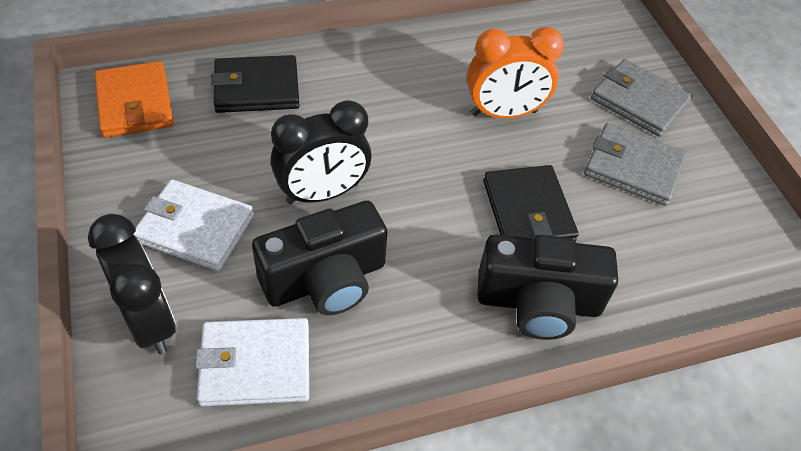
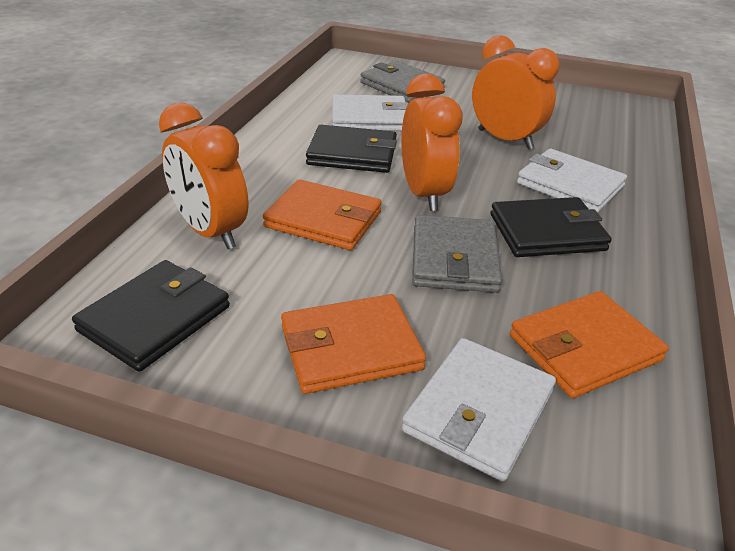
black camera: 2 -> 0
black clock: 2 -> 0
black wallet: 2 -> 3
orange clock: 1 -> 3
orange wallet: 1 -> 3
white wallet: 2 -> 3

